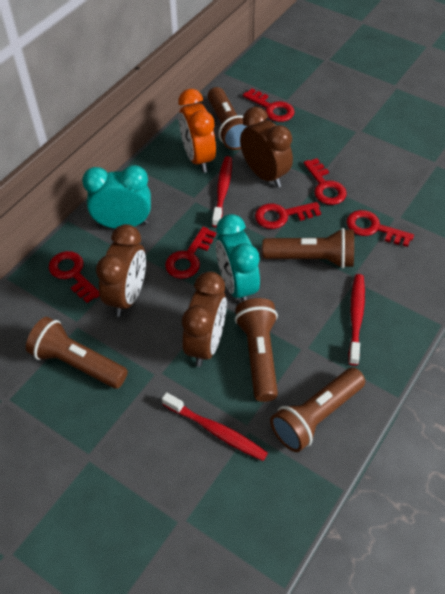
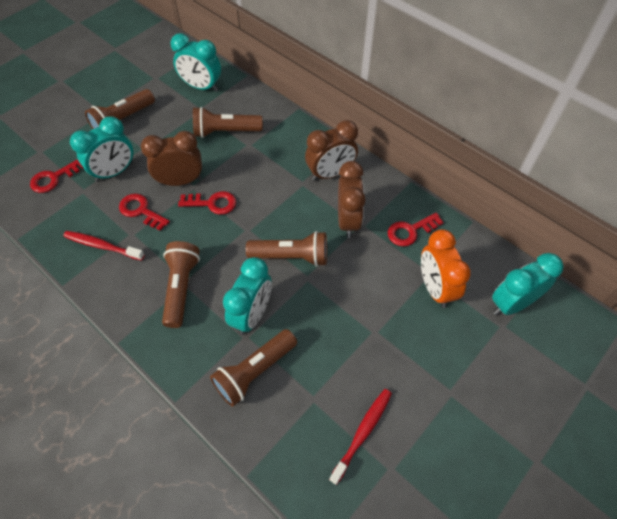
red key: 6 -> 4
red toothbrush: 3 -> 2
turquoise clock: 2 -> 4

